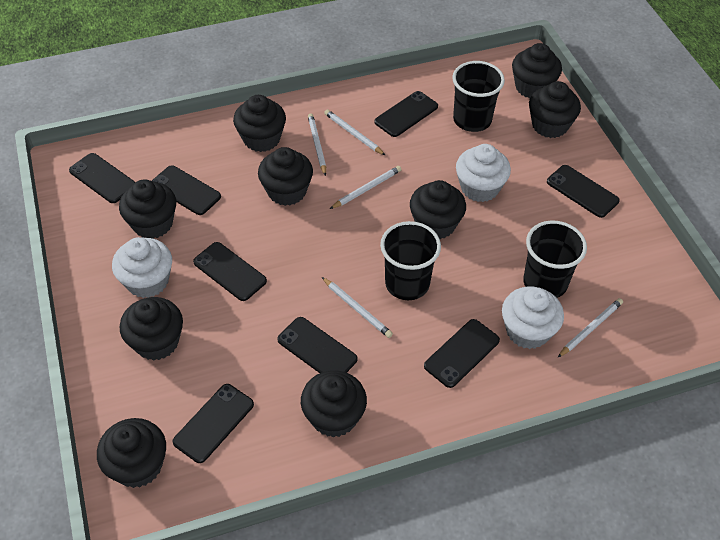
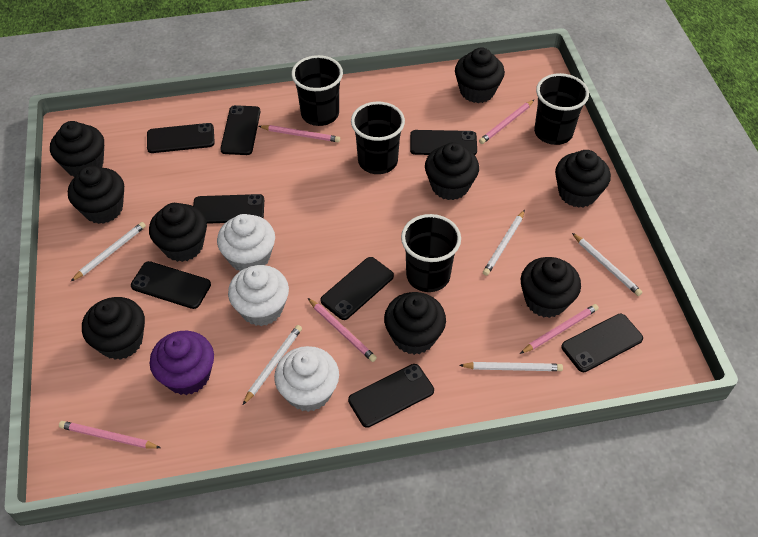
black cup: 3 -> 4
pink pencil: 0 -> 5
purple cupcake: 0 -> 1

